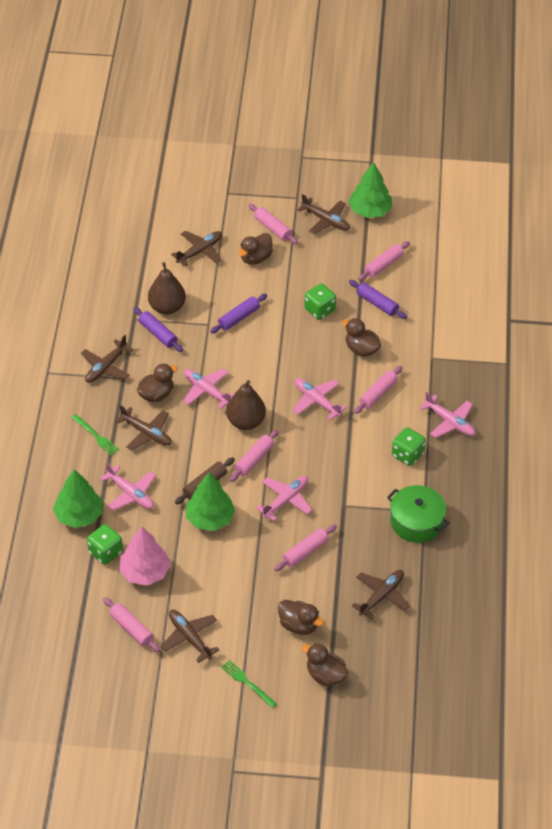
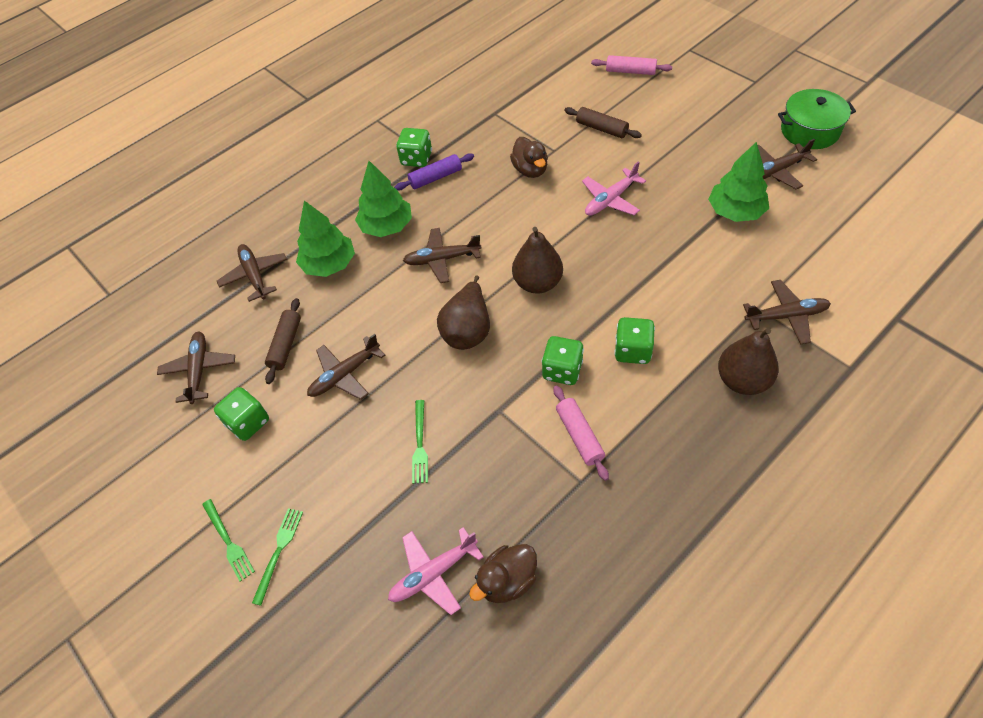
brown duck: 5 -> 2
brown pear: 2 -> 3
brown rolling pin: 1 -> 2
green dice: 3 -> 4
green fork: 2 -> 3
pink plane: 5 -> 2
pink rolling pin: 6 -> 2
pink tree: 1 -> 0
purple rolling pin: 3 -> 1

